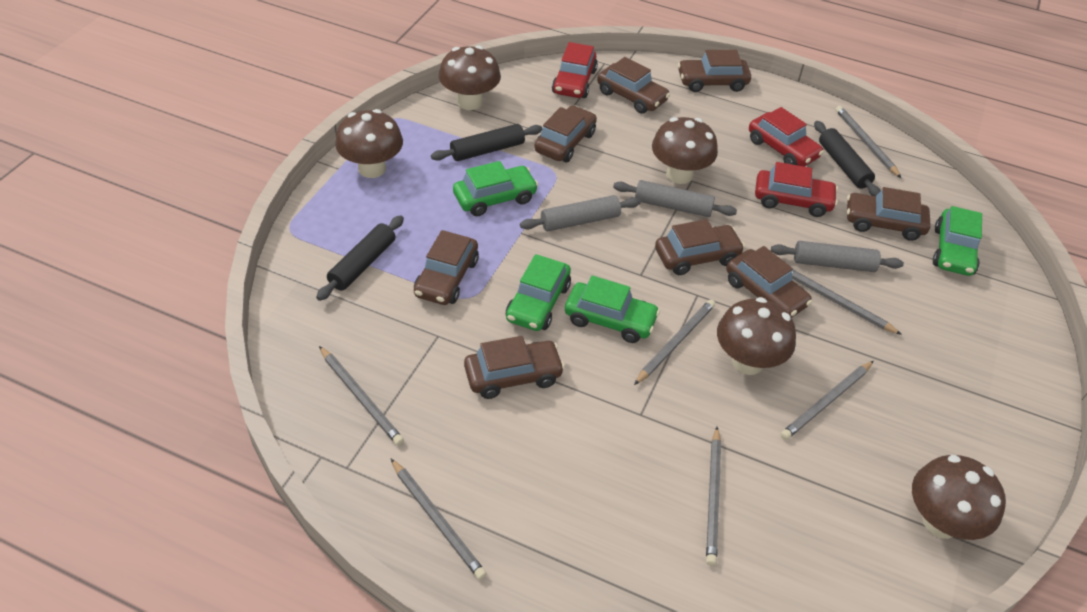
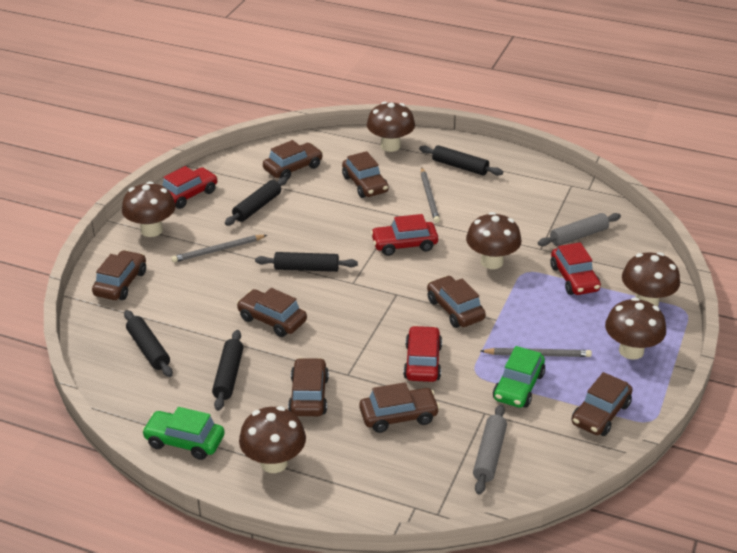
black rolling pin: 3 -> 5
brown mushroom: 5 -> 6
green car: 4 -> 2
grey pencil: 7 -> 3
grey rolling pin: 3 -> 2
red car: 3 -> 4

